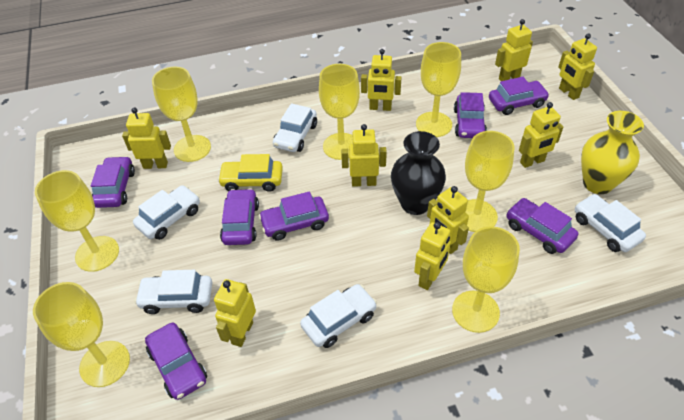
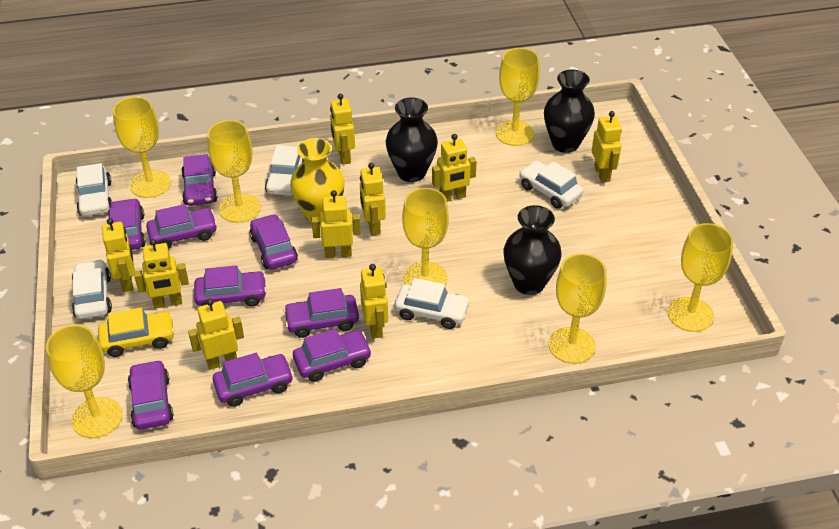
black vase: 1 -> 3
purple car: 7 -> 9

